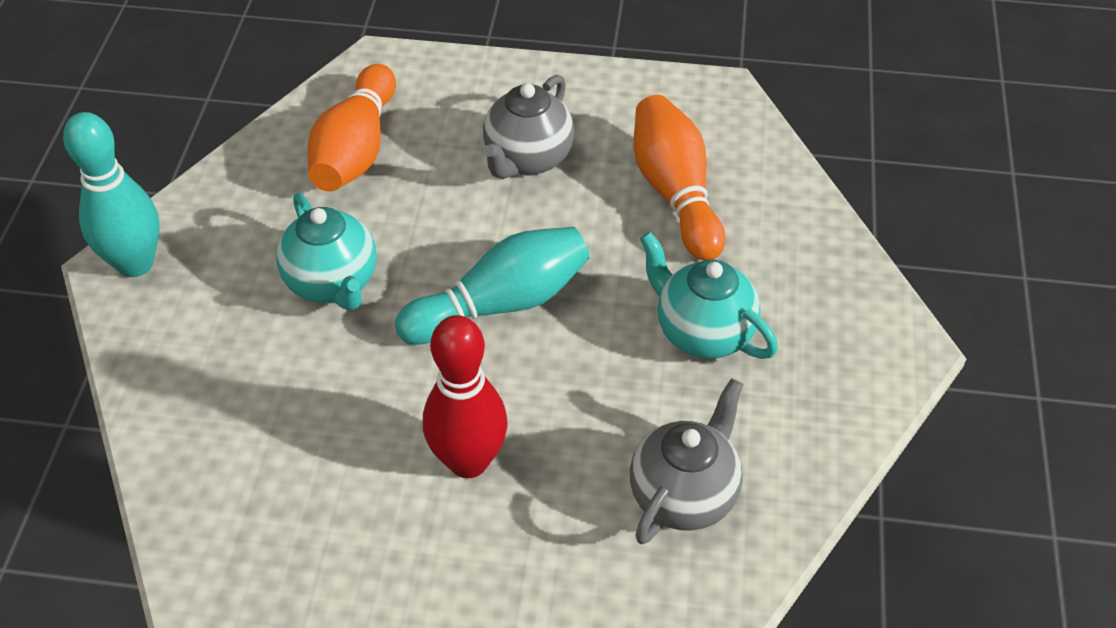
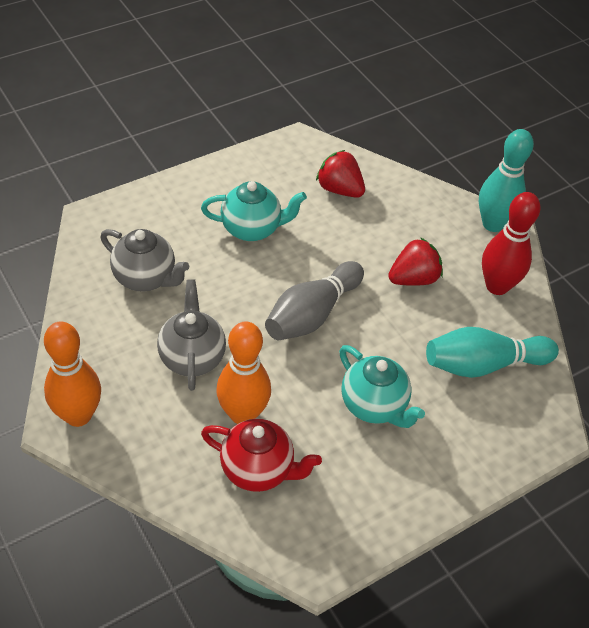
grey bowling pin: 0 -> 1
red strawberry: 0 -> 2
red teapot: 0 -> 1

